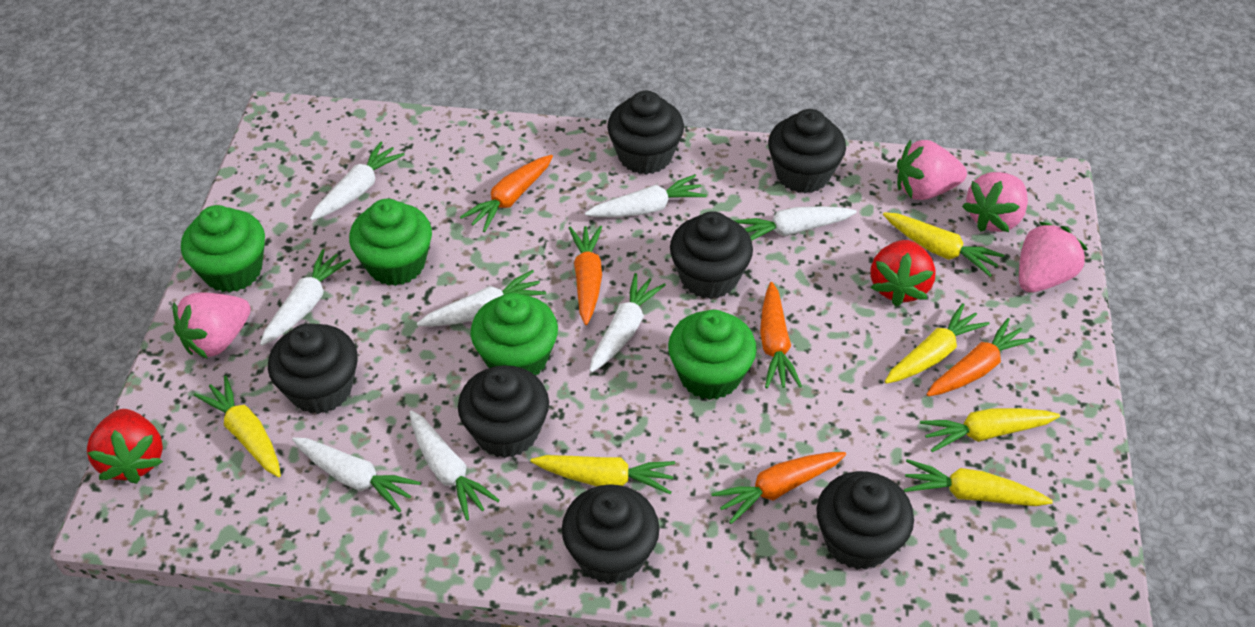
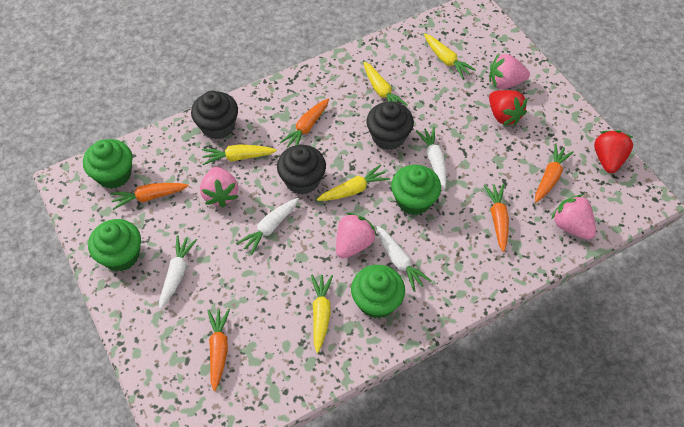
black cupcake: 7 -> 3
white carrot: 8 -> 4
yellow carrot: 6 -> 5

